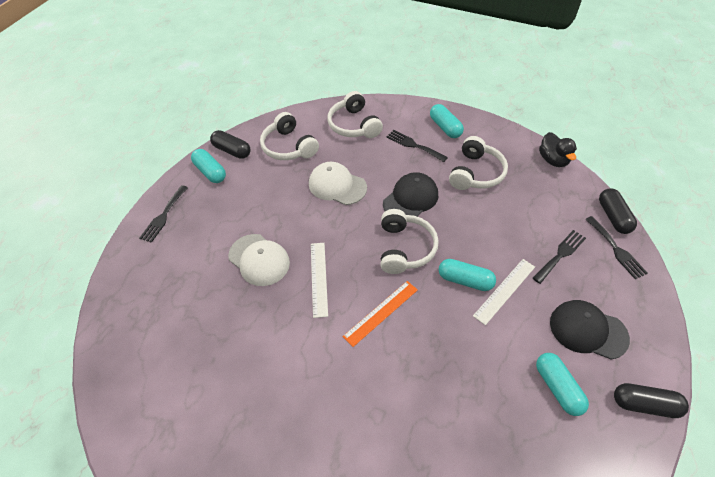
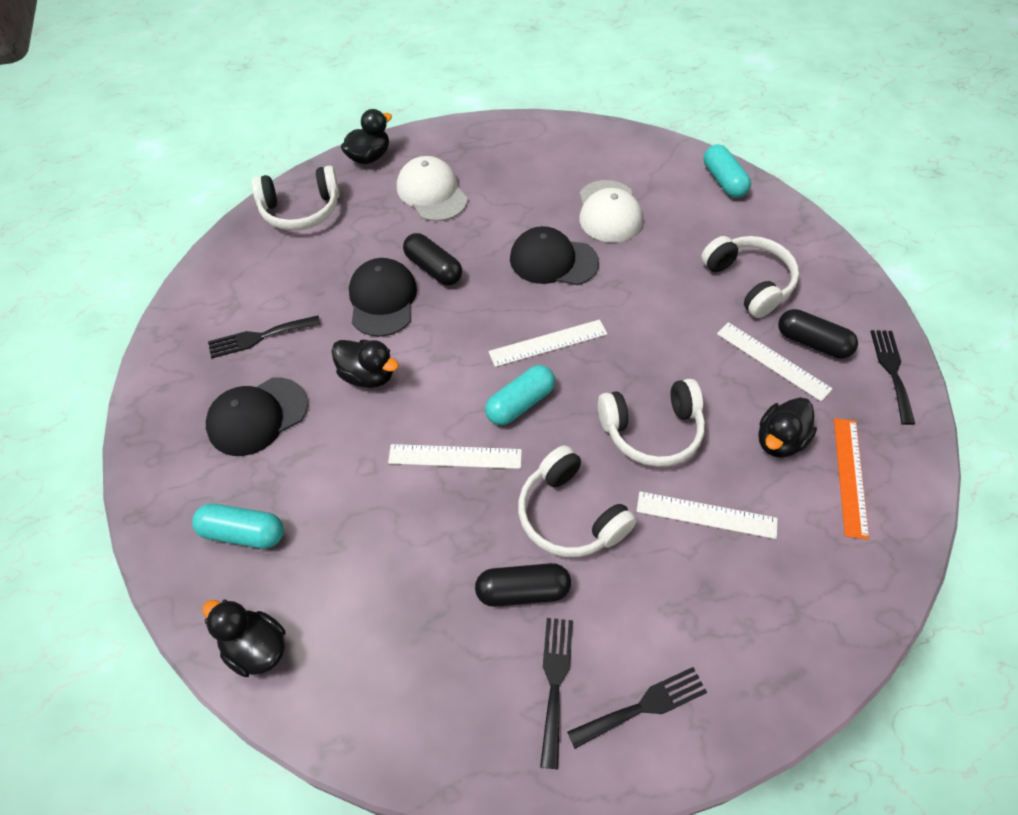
black cap: 2 -> 3
black duck: 1 -> 4
turquoise capsule: 4 -> 3
white ruler: 2 -> 4

